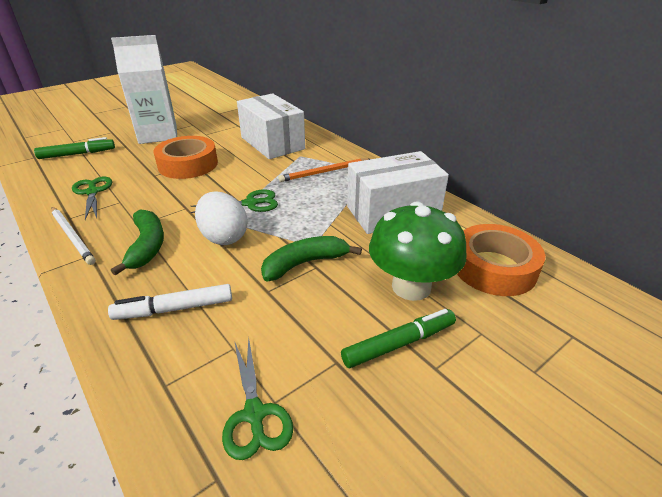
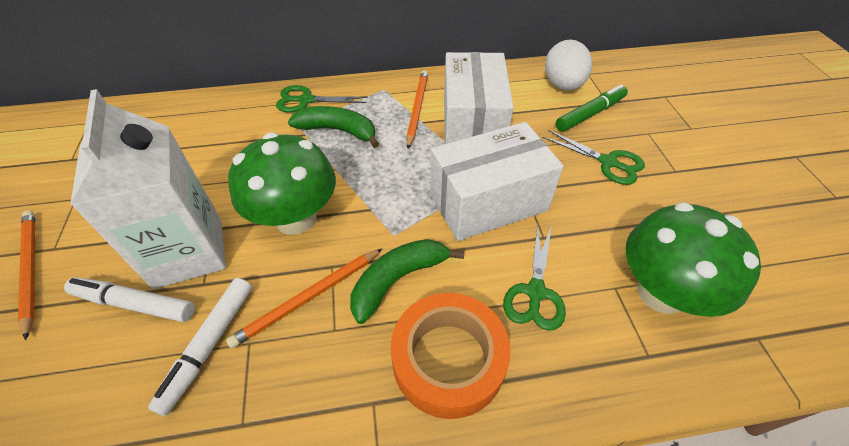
green marker: 2 -> 1
green mushroom: 1 -> 2
orange pencil: 1 -> 3
orange tape: 2 -> 1
white marker: 1 -> 2
white pencil: 1 -> 0

